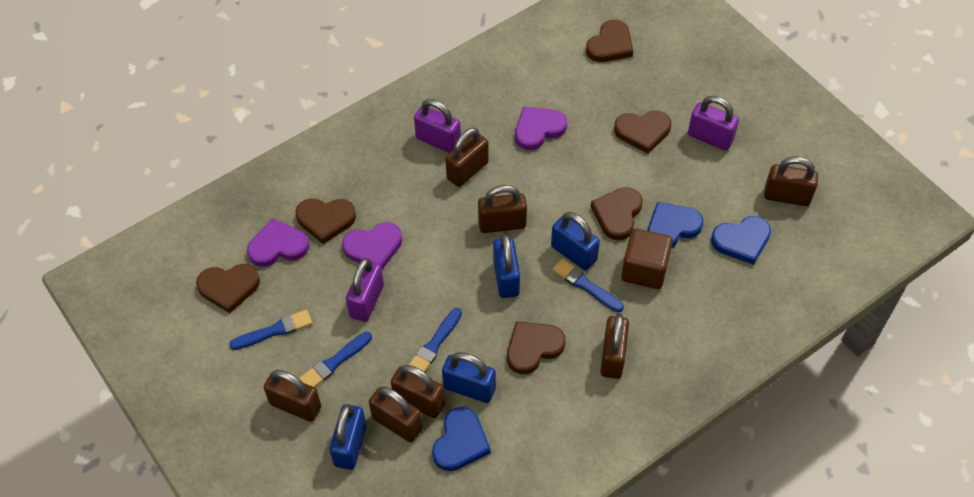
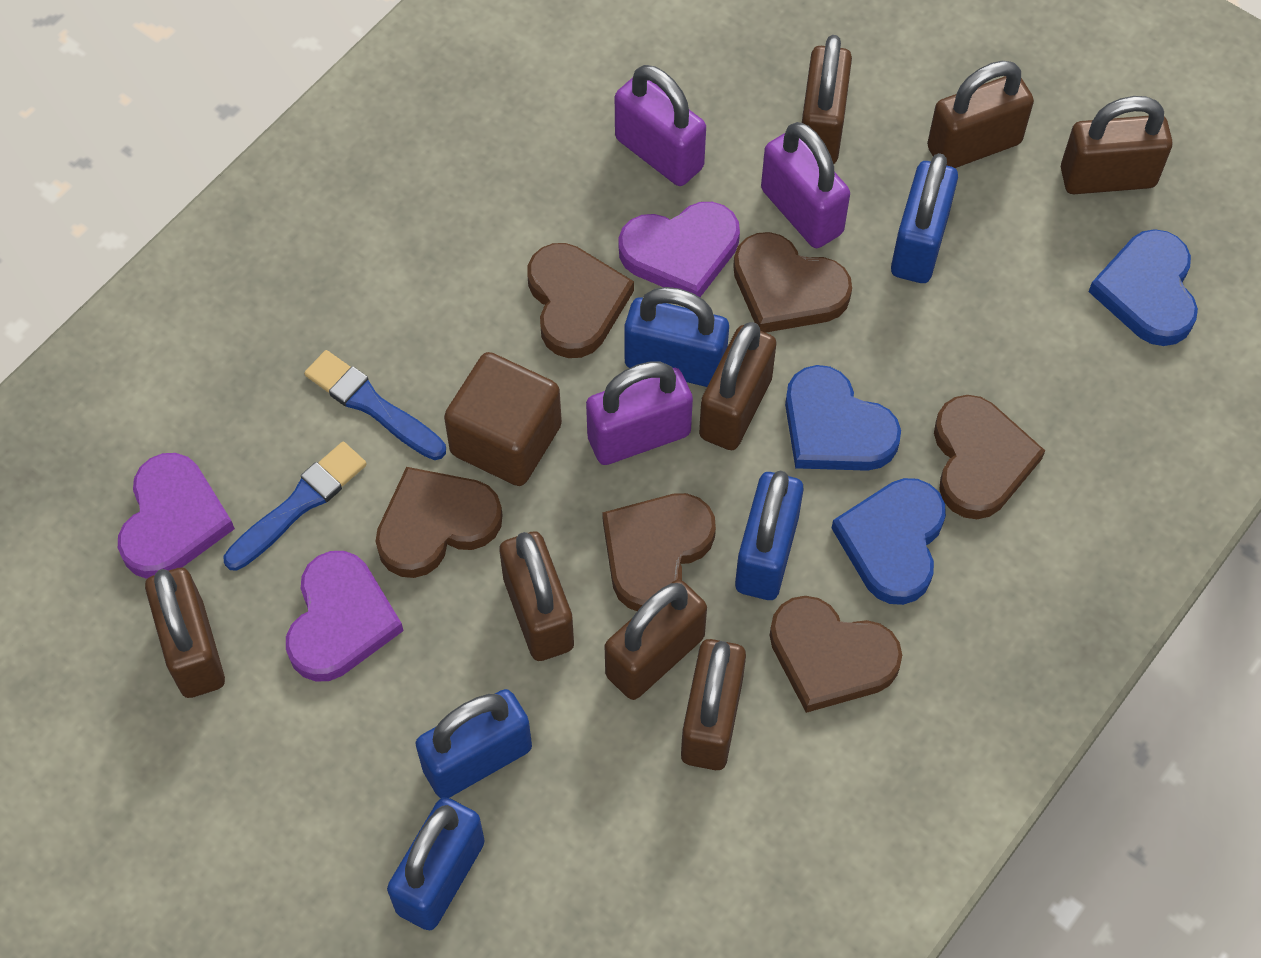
blue brush: 4 -> 2
blue padlock: 4 -> 5
brown padlock: 7 -> 8

